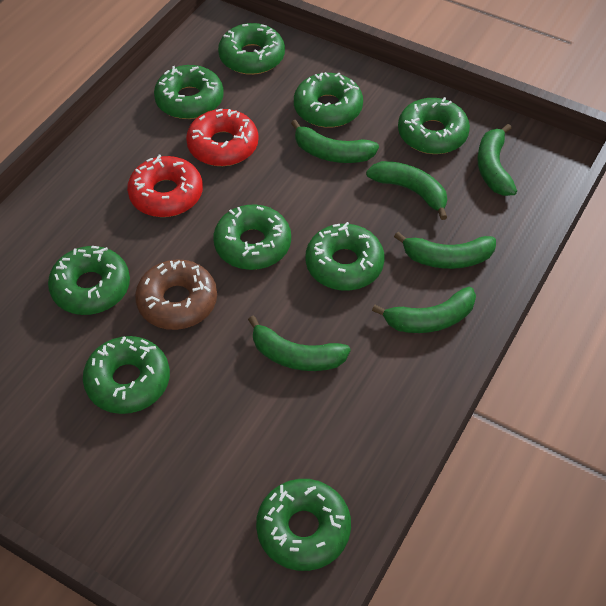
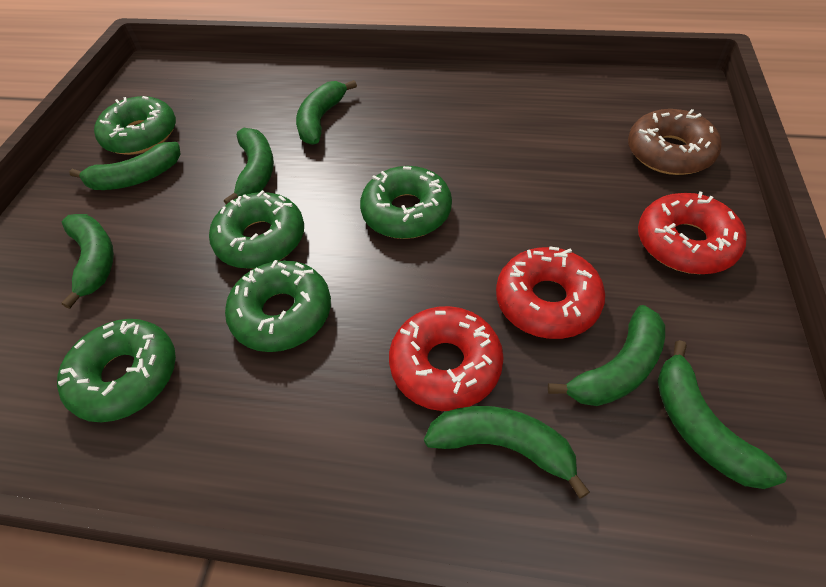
green banana: 6 -> 7
green donut: 9 -> 5
red donut: 2 -> 3

